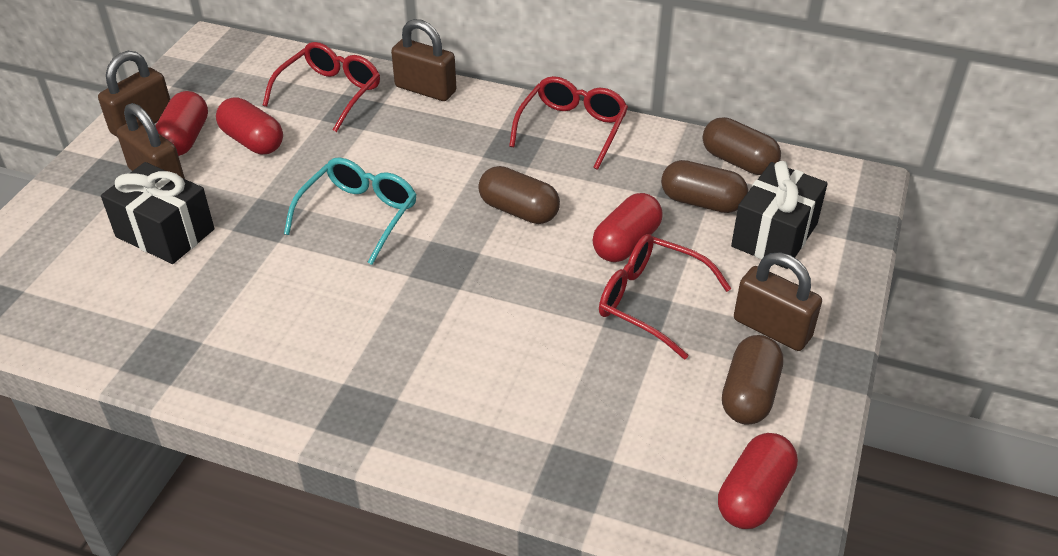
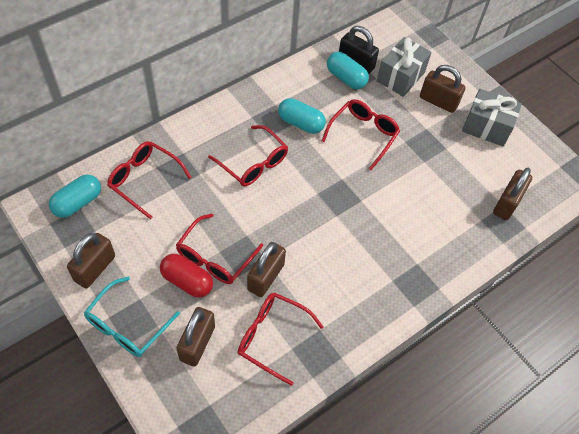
black gift: 2 -> 0
black padlock: 0 -> 1
brown capsule: 4 -> 0
brown padlock: 4 -> 5
grey gift: 0 -> 2
red capsule: 4 -> 1
red glasses: 3 -> 5
turquoise capsule: 0 -> 3

